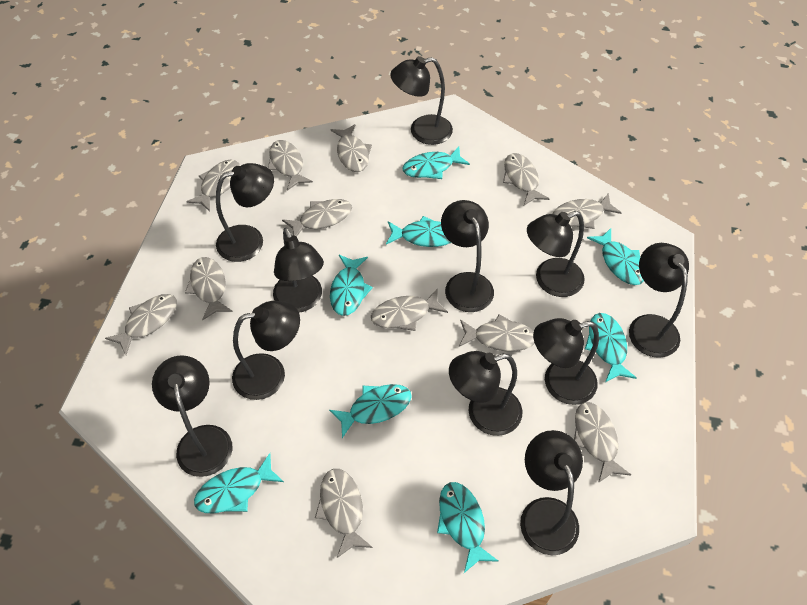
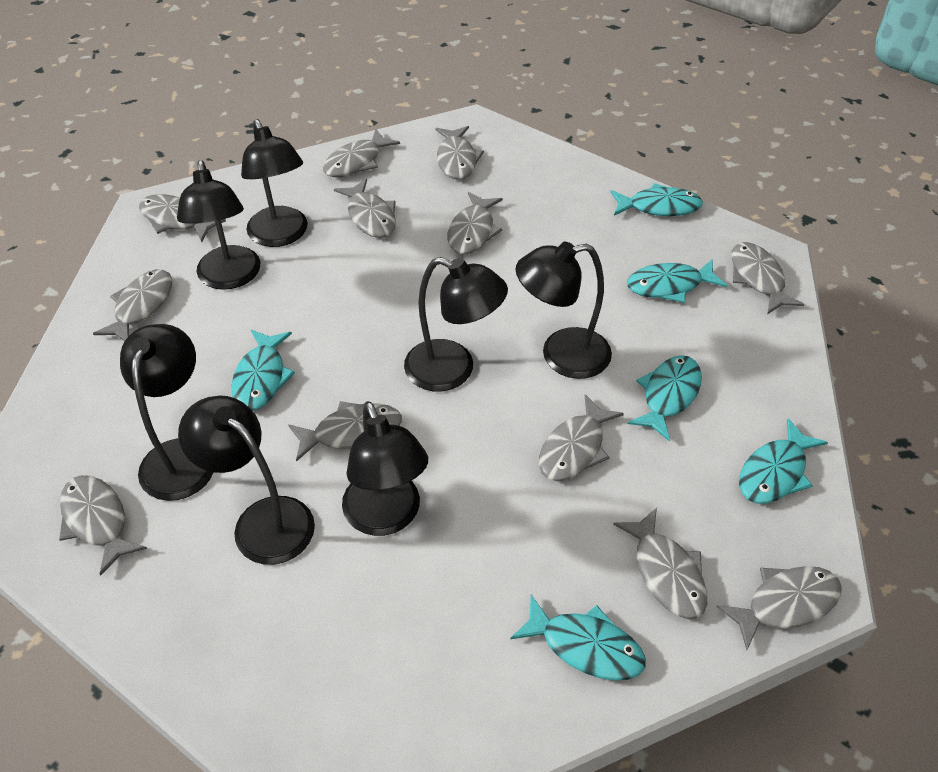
black lamp: 11 -> 7
turquoise fish: 8 -> 6

